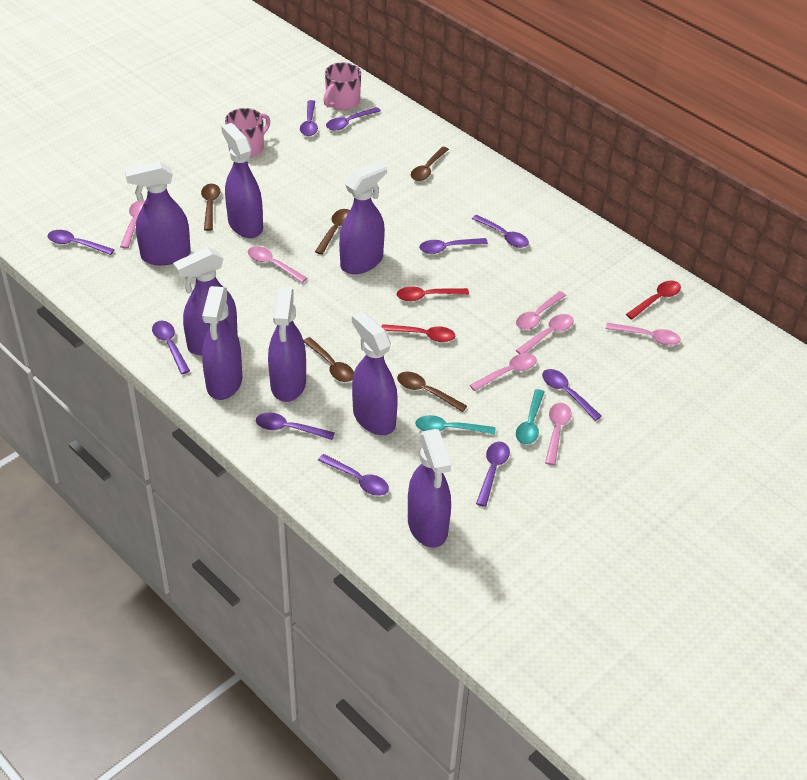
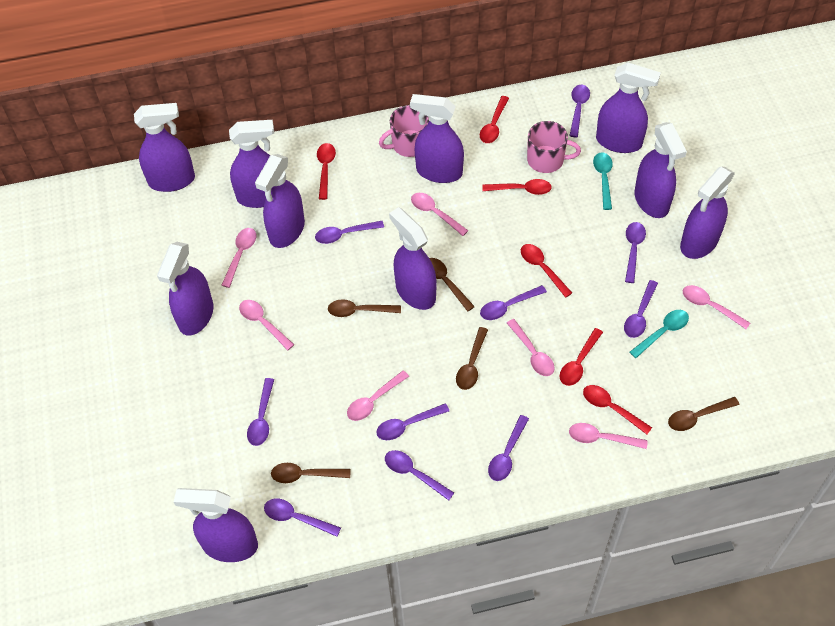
purple spray bottle: 8 -> 10
red spoon: 3 -> 6

